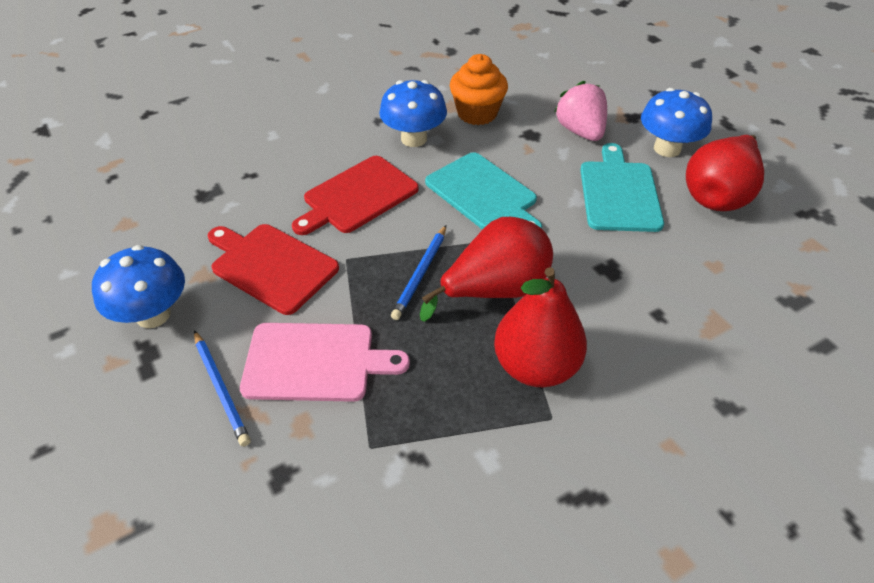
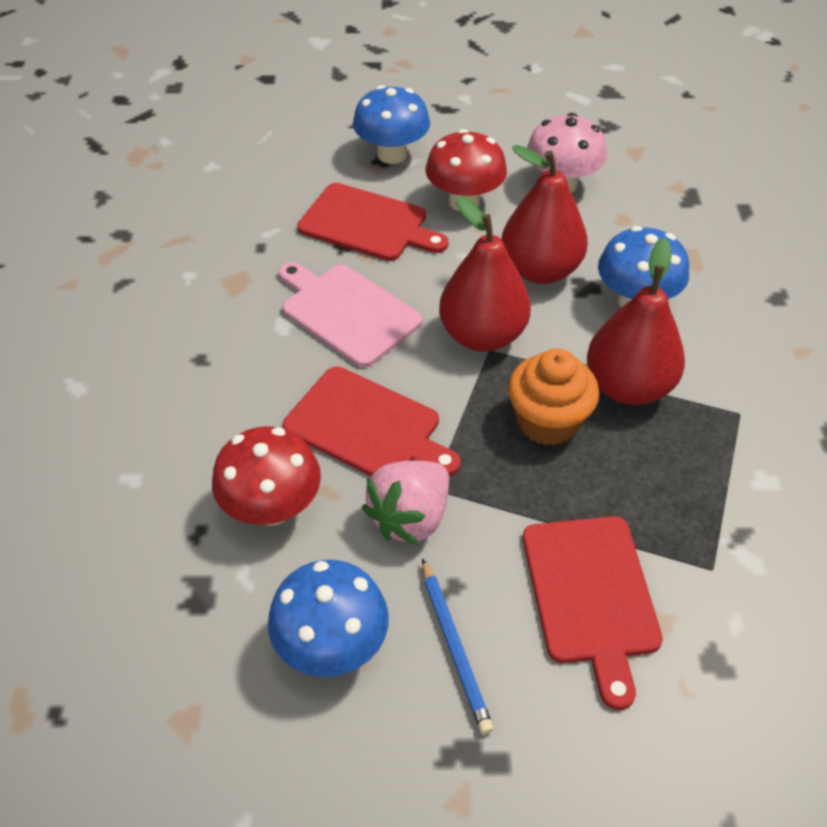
blue pencil: 2 -> 1
pink mushroom: 0 -> 1
red cutting board: 2 -> 3
red mushroom: 0 -> 2
turquoise cutting board: 2 -> 0

